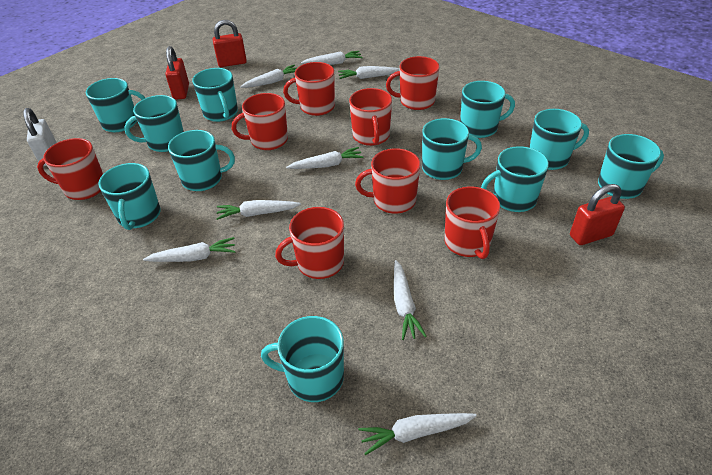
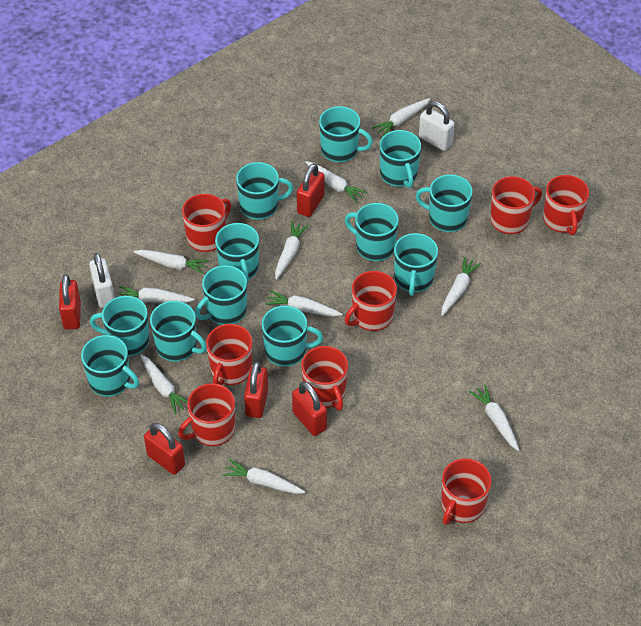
red padlock: 3 -> 5
turquoise mug: 11 -> 12
white carrot: 8 -> 10
white padlock: 1 -> 2

